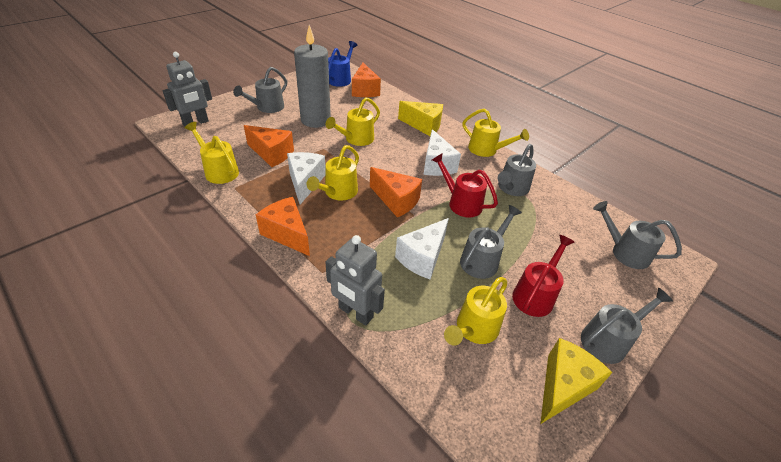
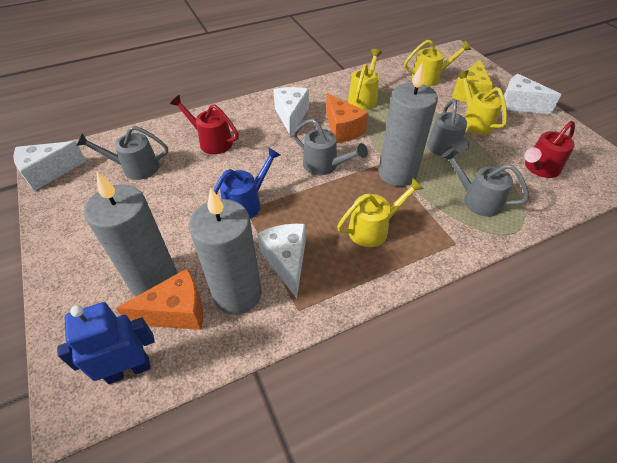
blue robot: 0 -> 1
grey candle: 1 -> 3
grey robot: 2 -> 0
grey watering can: 5 -> 4
orange cheese: 4 -> 2
white cheese: 3 -> 4
yellow cheese: 2 -> 1
yellow watering can: 5 -> 4

